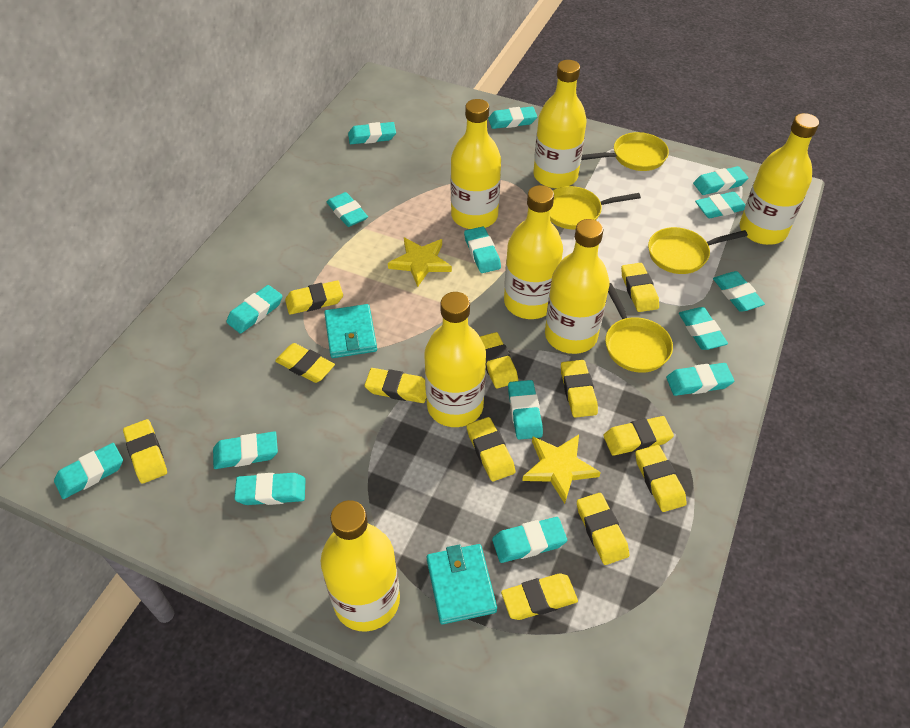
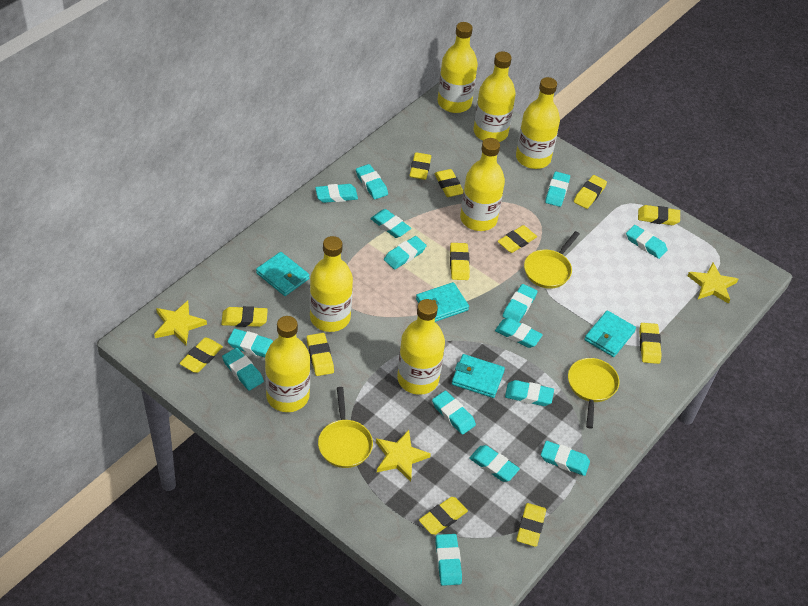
turquoise wallet: 2 -> 4
yellow pan: 4 -> 3
yellow star: 2 -> 3

